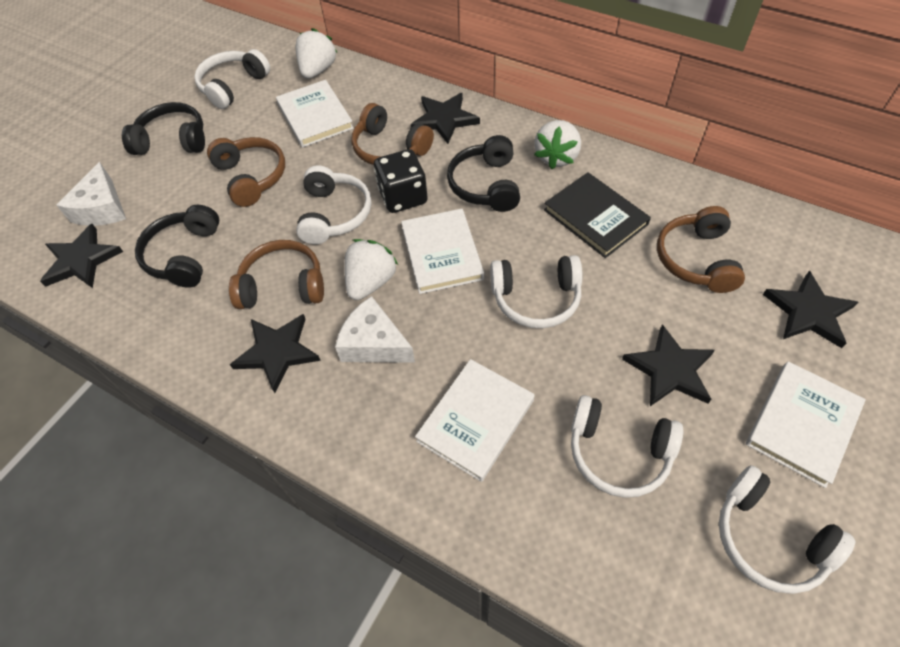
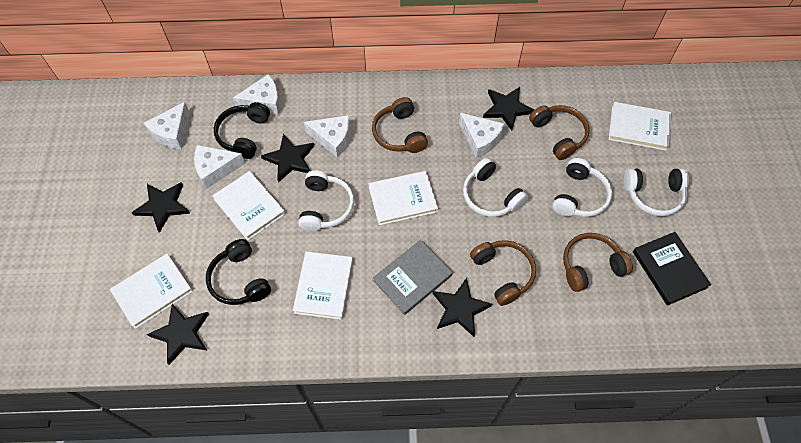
black dice: 1 -> 0
black headphones: 3 -> 2
grey book: 0 -> 1
white book: 4 -> 5
white cheese: 2 -> 5
white headphones: 5 -> 4
white strawberry: 3 -> 0

